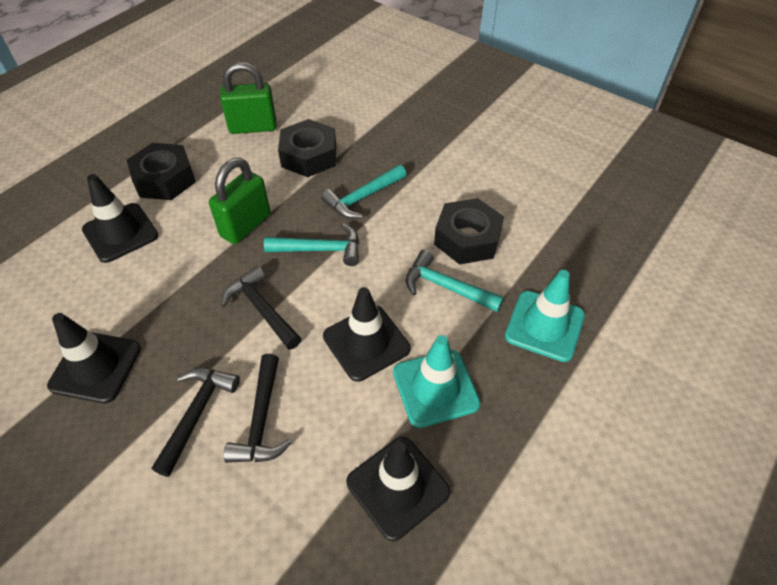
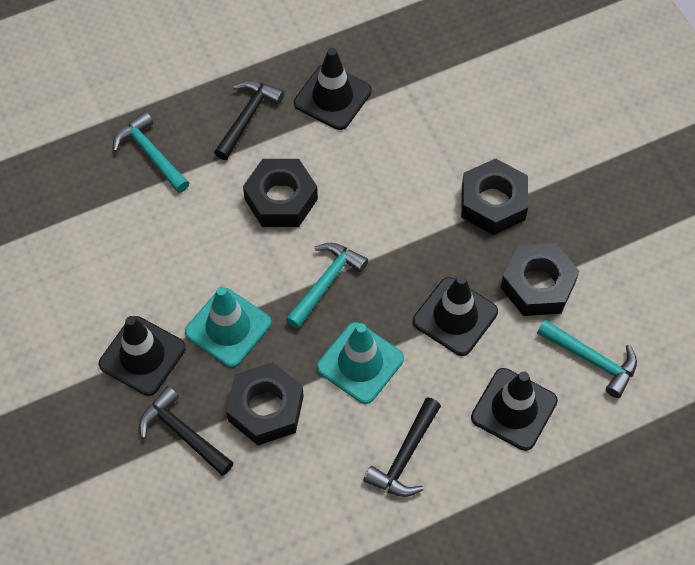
black nut: 3 -> 4
green padlock: 2 -> 0

